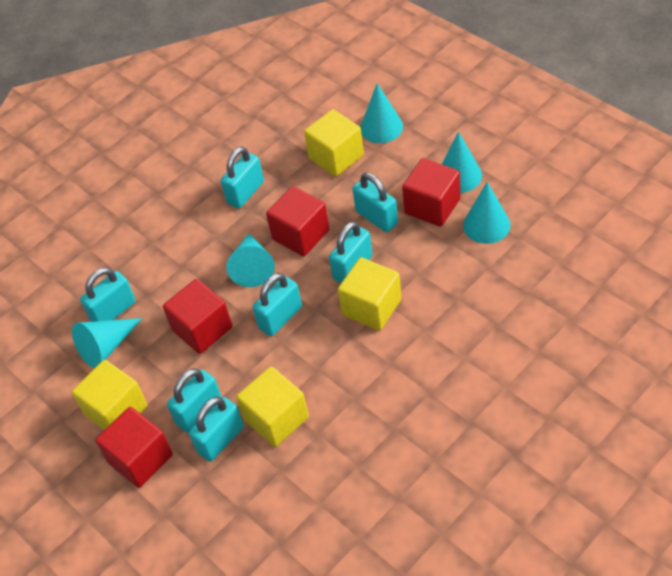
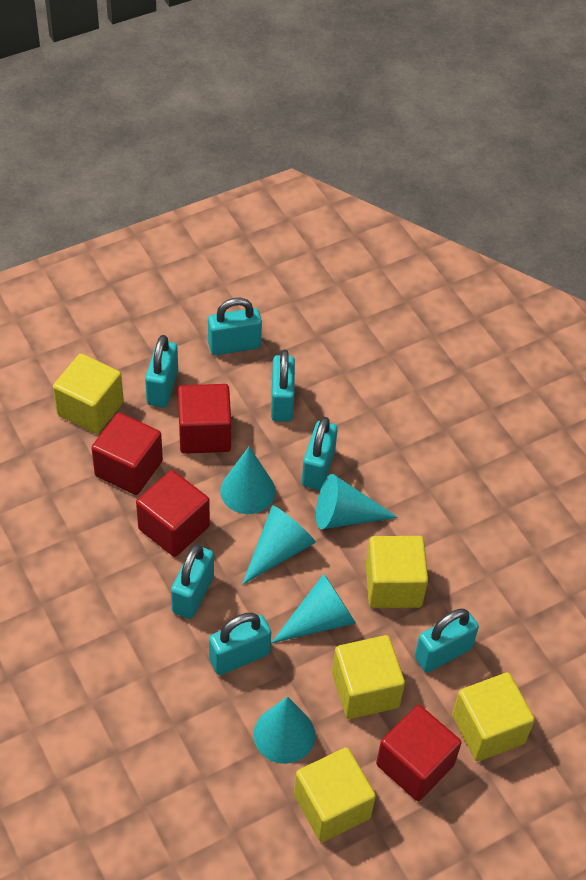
yellow cube: 4 -> 5

